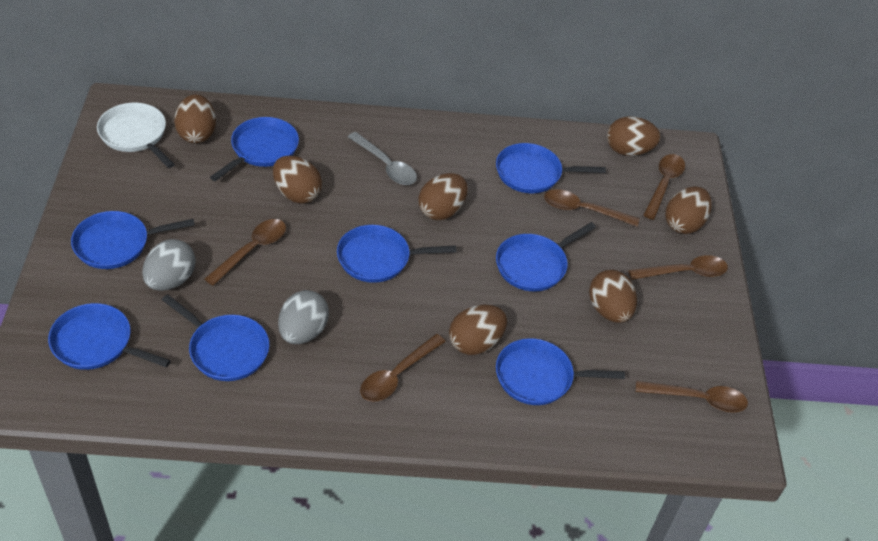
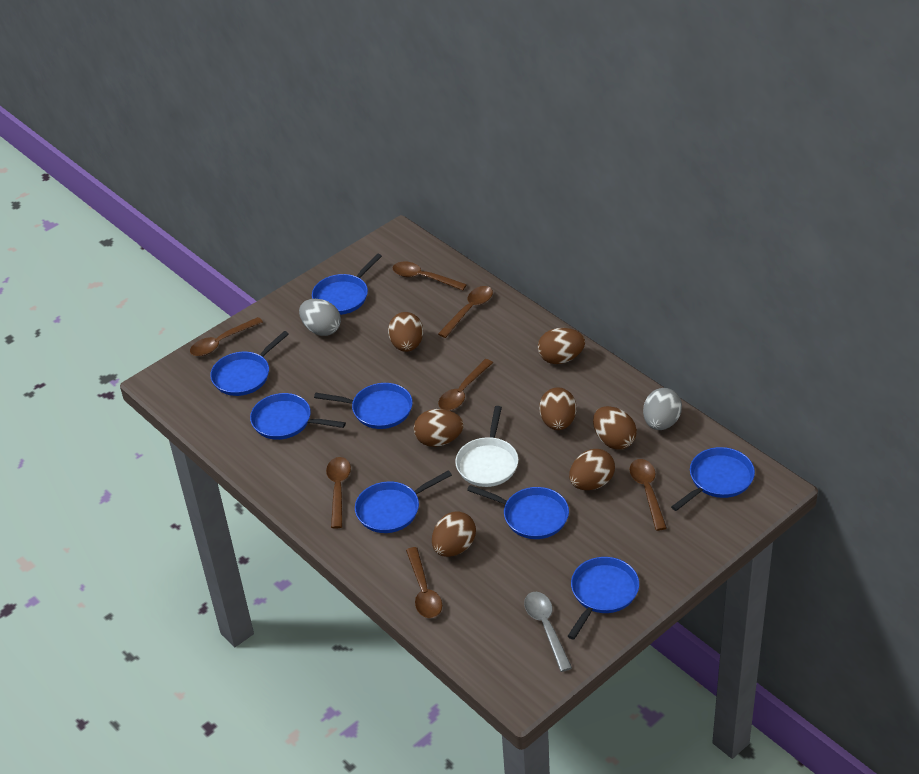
brown spoon: 6 -> 7

